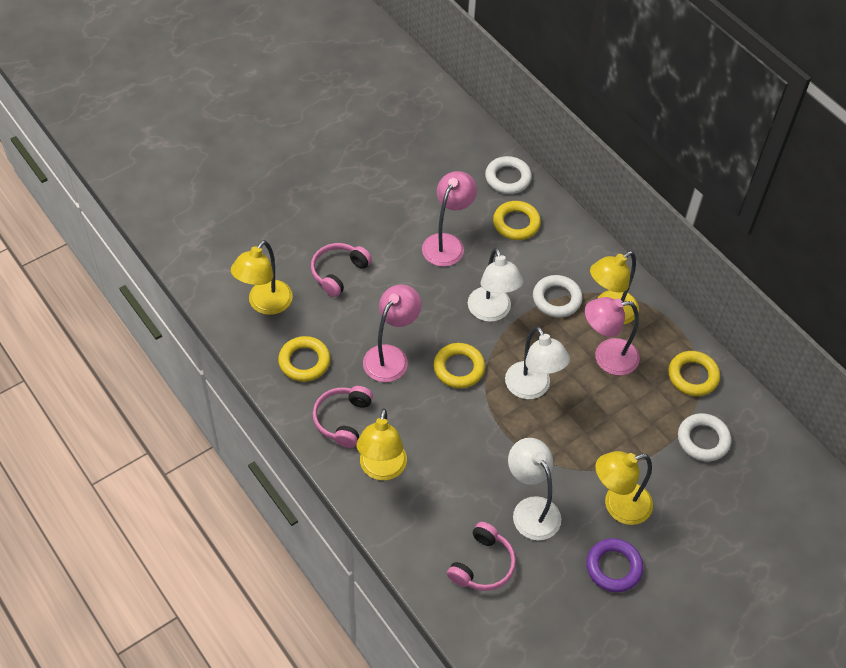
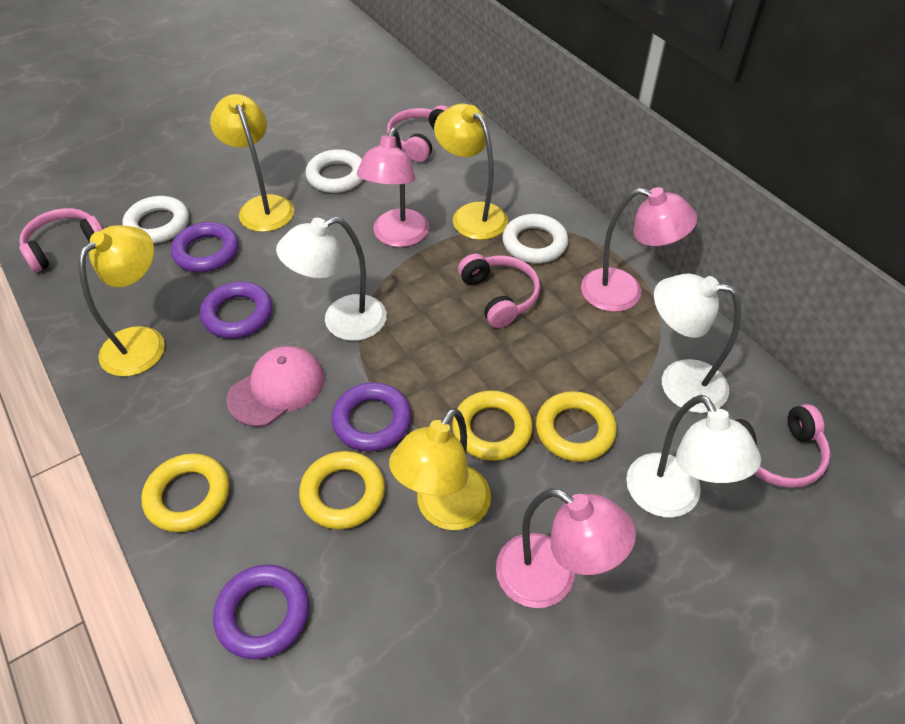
pink cap: 0 -> 1
pink headphones: 3 -> 4
purple ring: 1 -> 4

